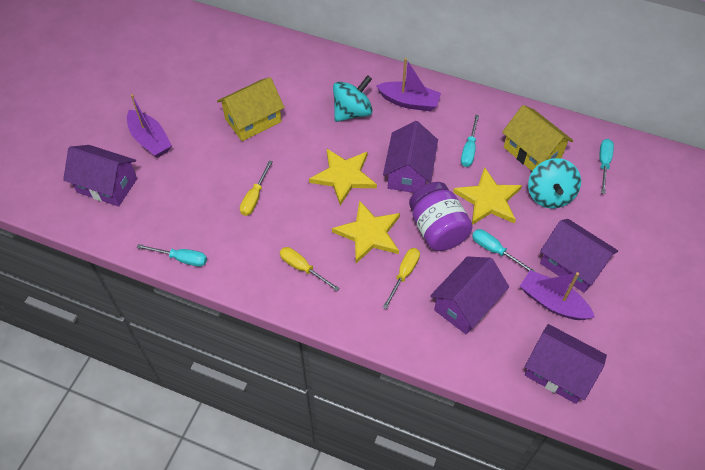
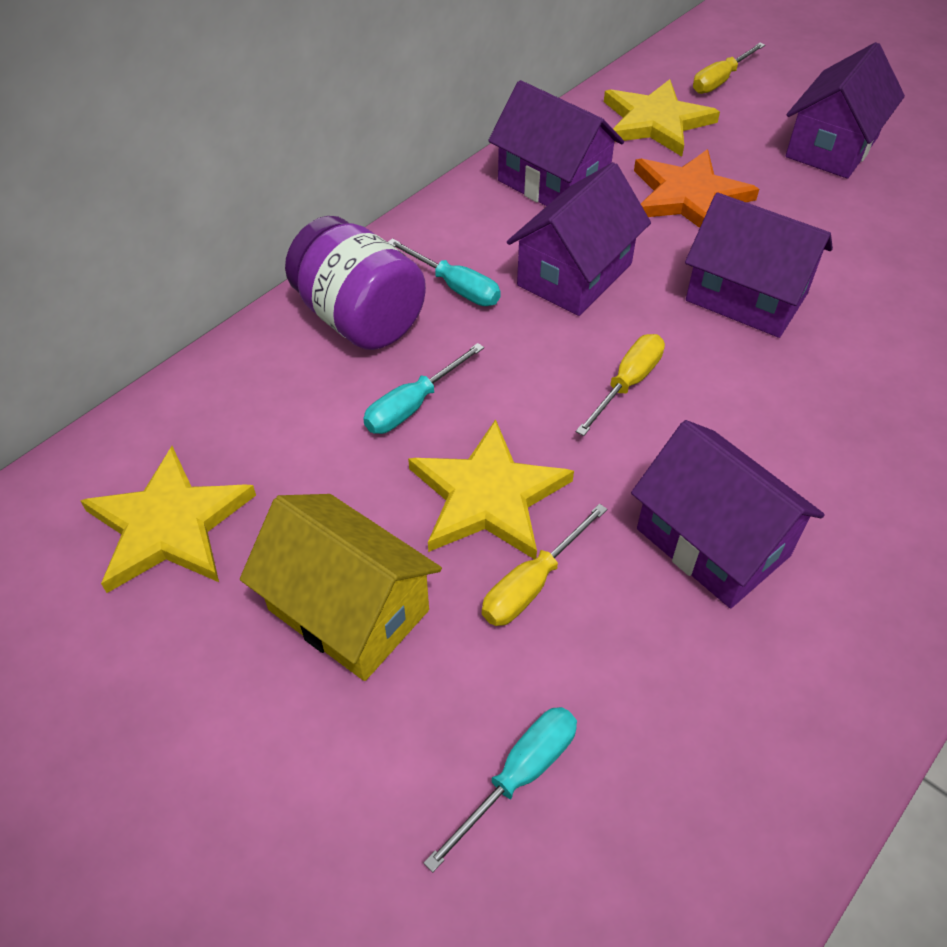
orange star: 0 -> 1
purple boat: 3 -> 0
turquoise screwdriver: 4 -> 3
turquoise spinning top: 2 -> 0
yellow house: 2 -> 1

